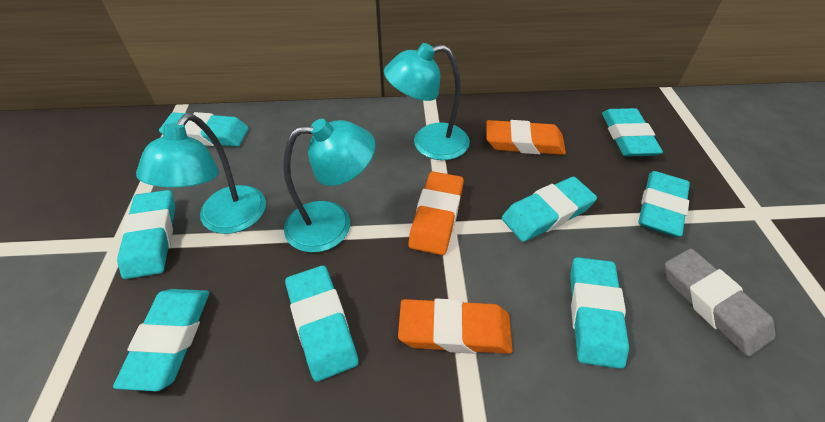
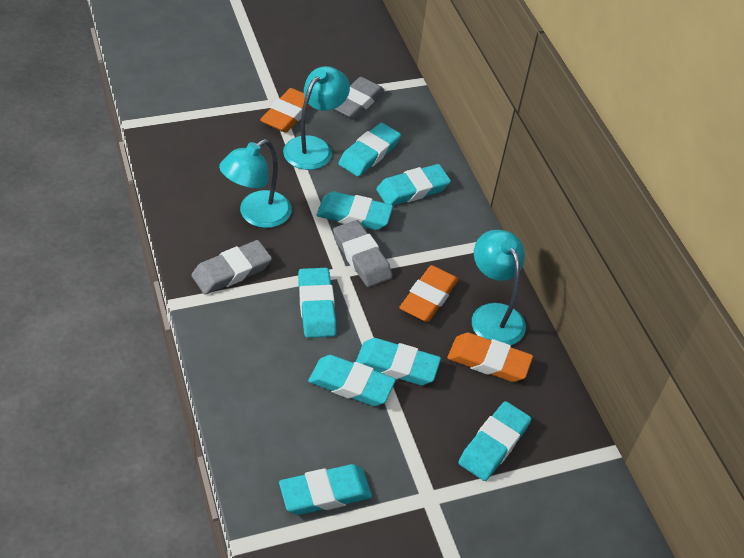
grey eraser: 1 -> 3

